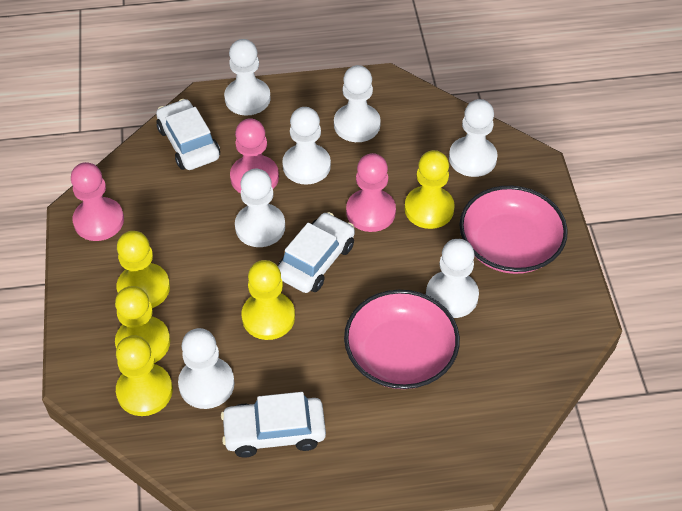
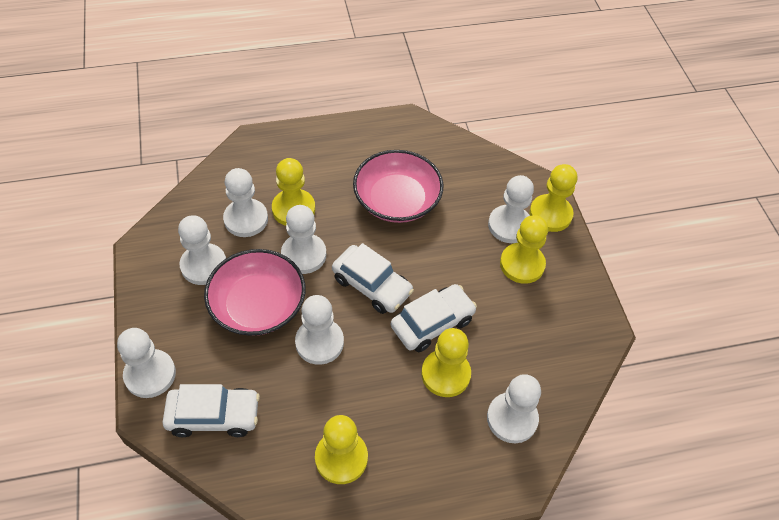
pink pawn: 3 -> 0

